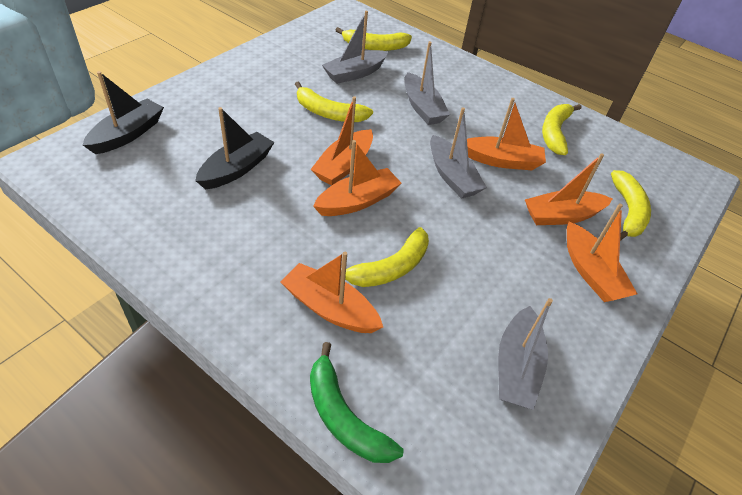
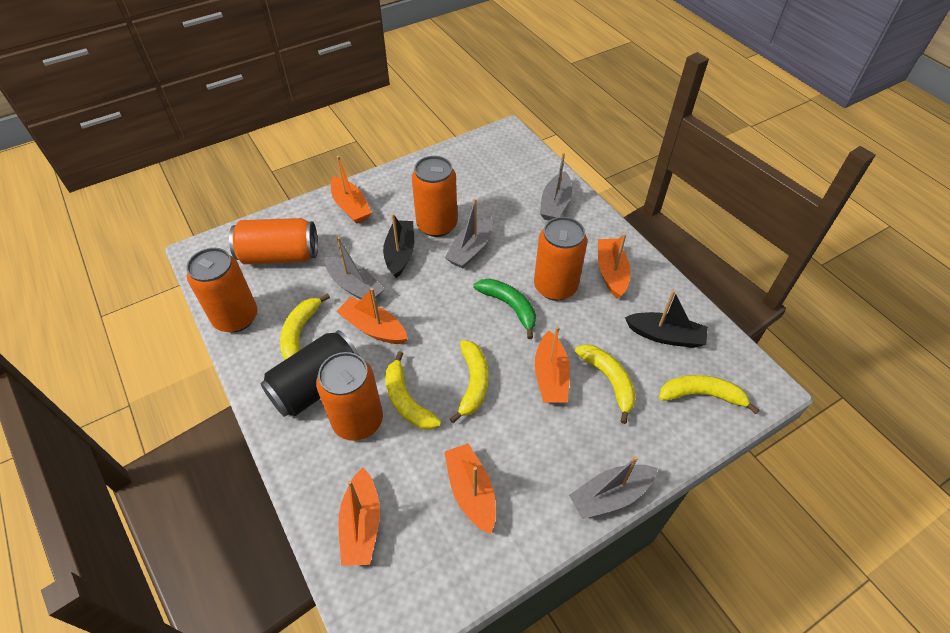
black can: 0 -> 1
orange can: 0 -> 5

